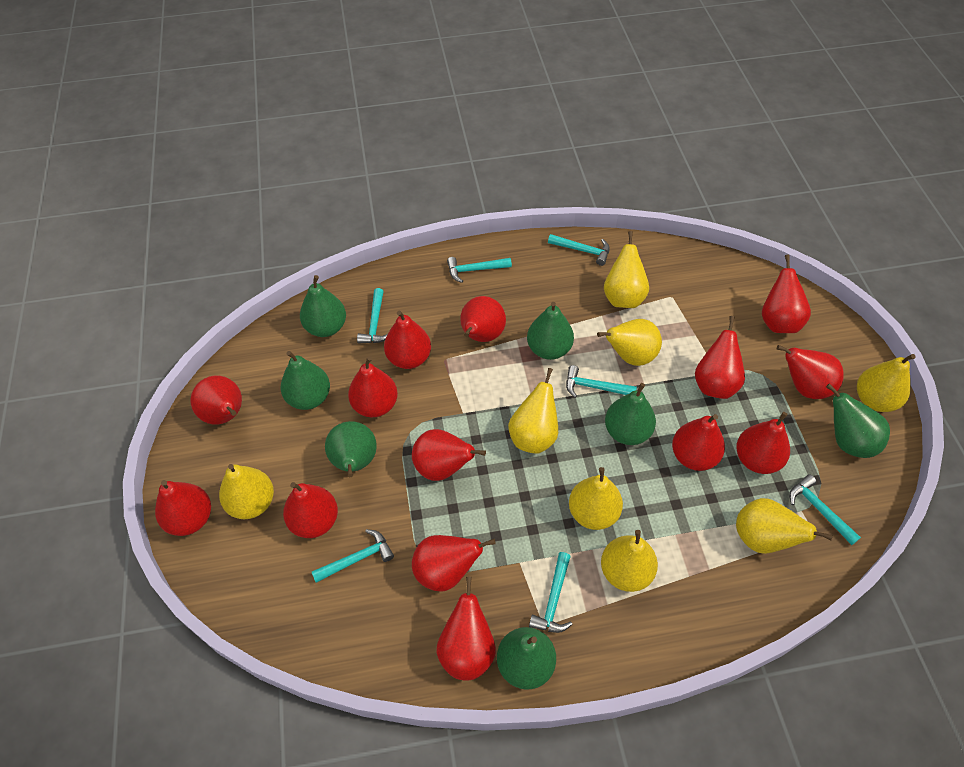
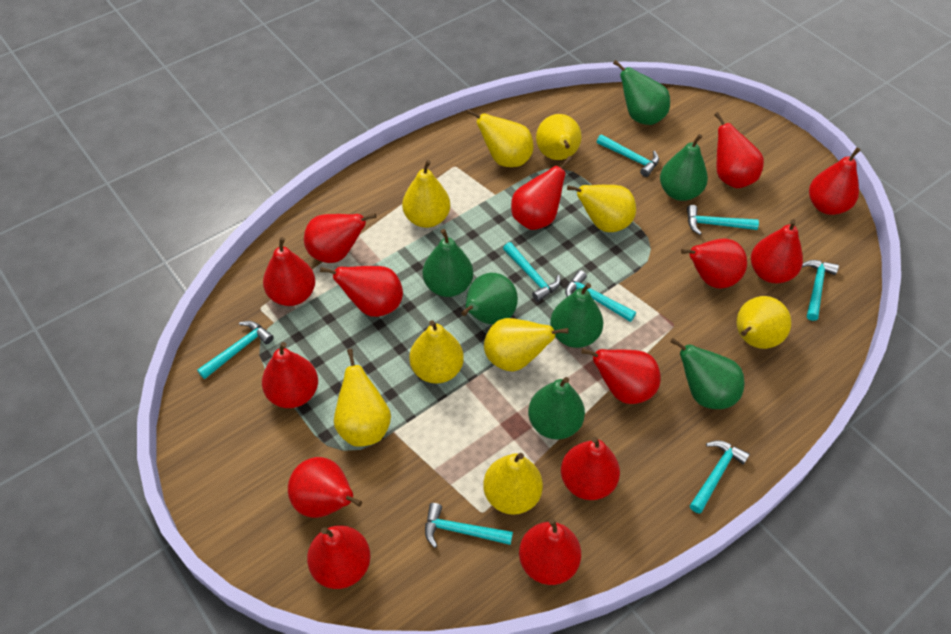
turquoise hammer: 7 -> 8
yellow pear: 8 -> 9

